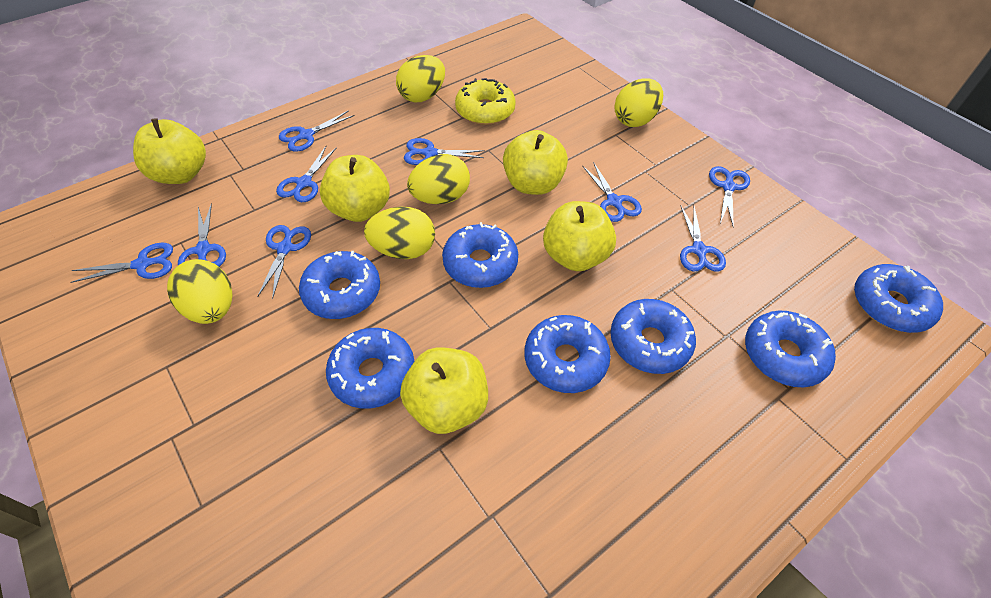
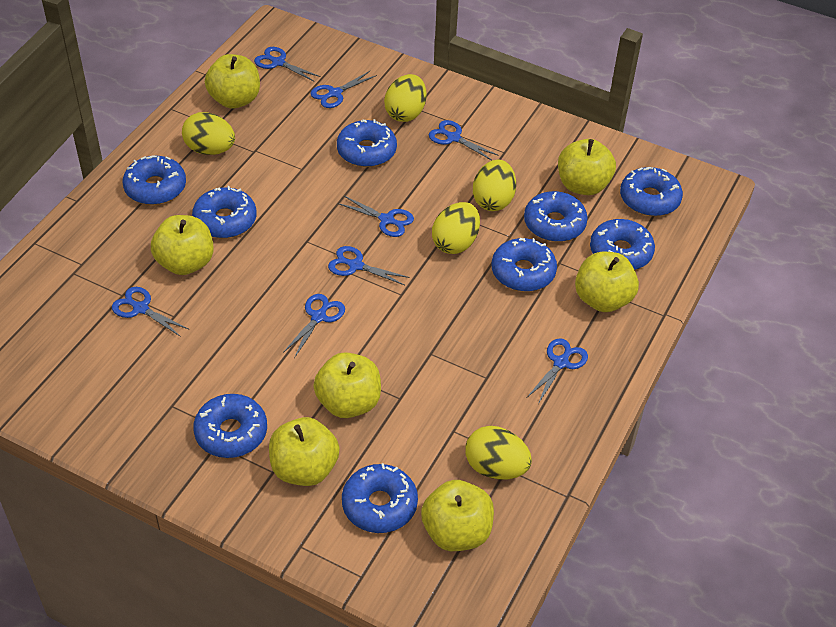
blue donut: 7 -> 9
blue scissors: 9 -> 8
yellow apple: 5 -> 7
yellow donut: 1 -> 0

